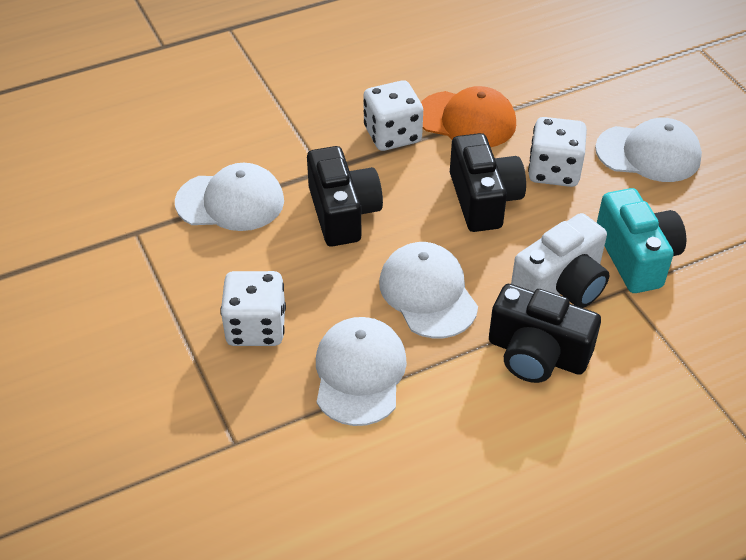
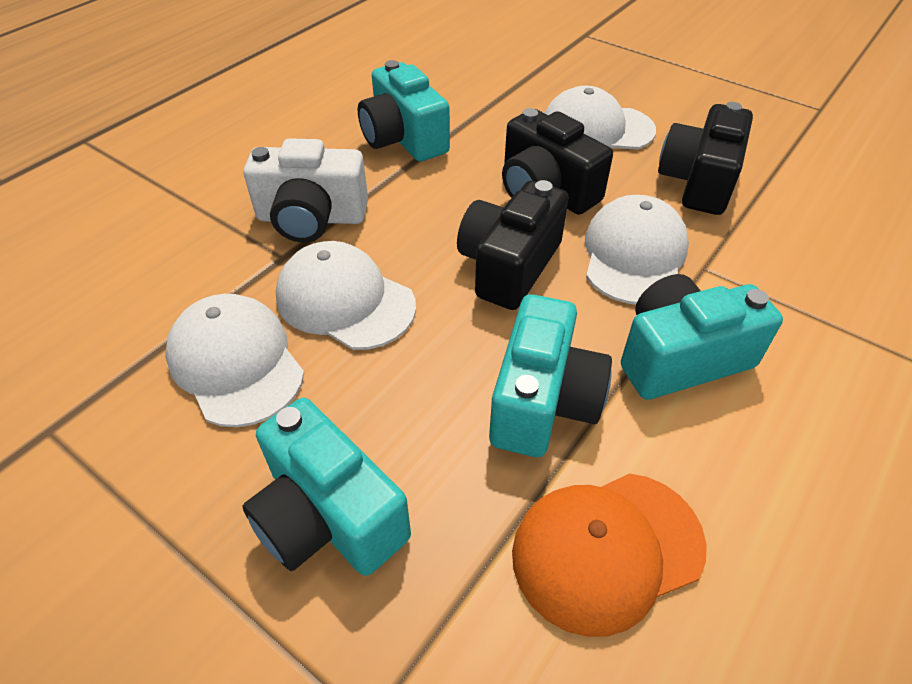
turquoise camera: 1 -> 4
white dice: 3 -> 0

